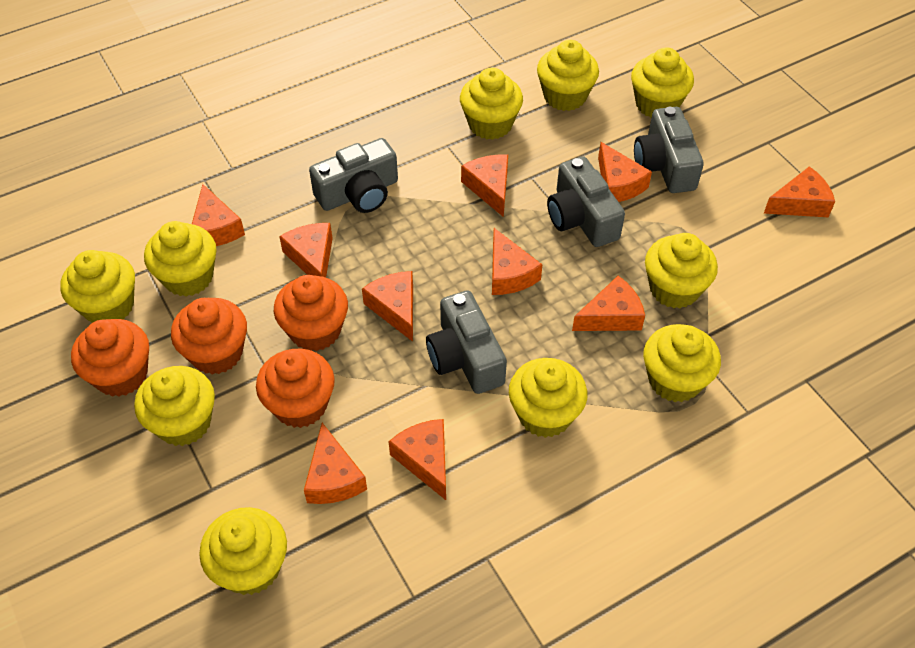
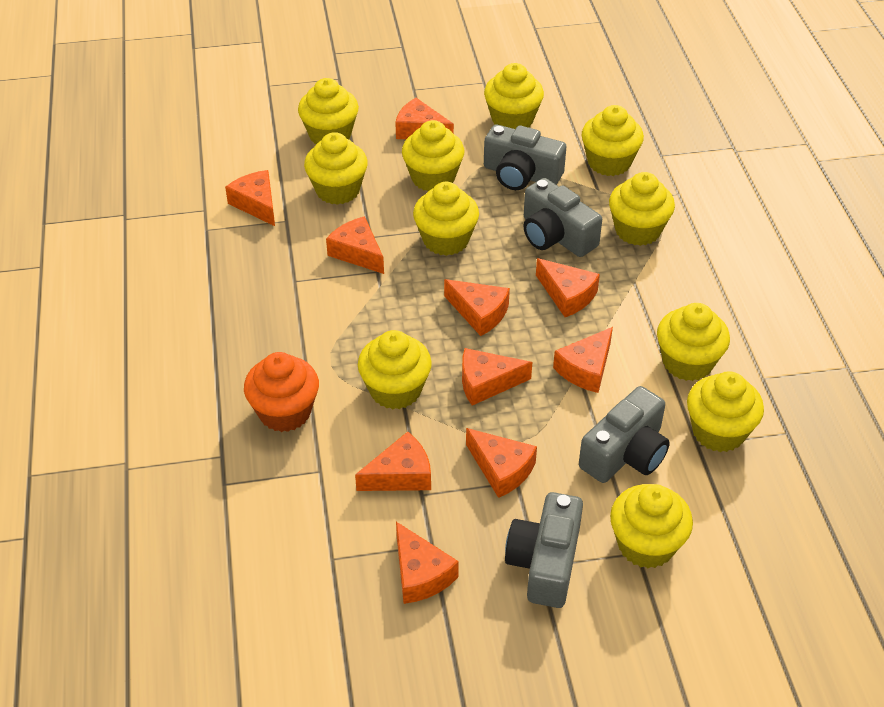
orange cupcake: 4 -> 1
yellow cupcake: 10 -> 11

